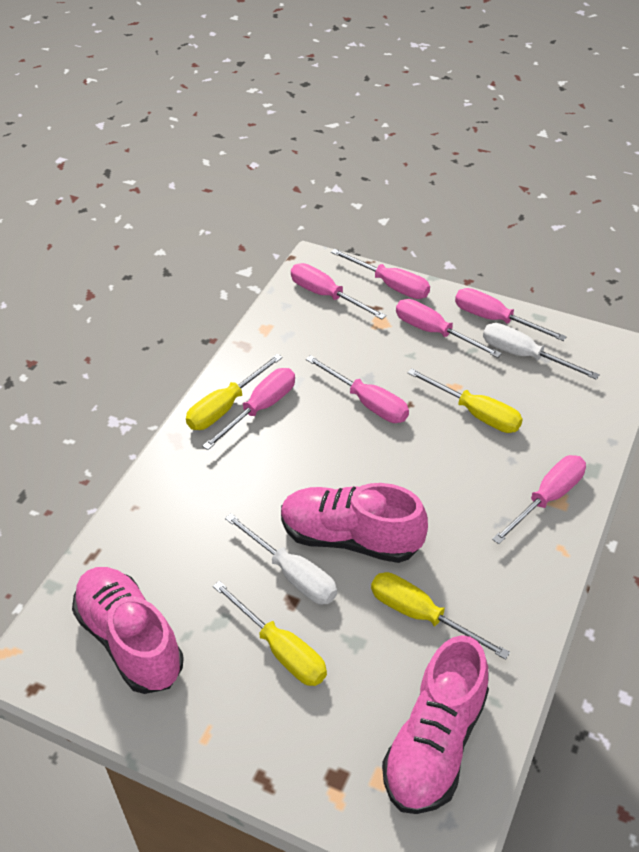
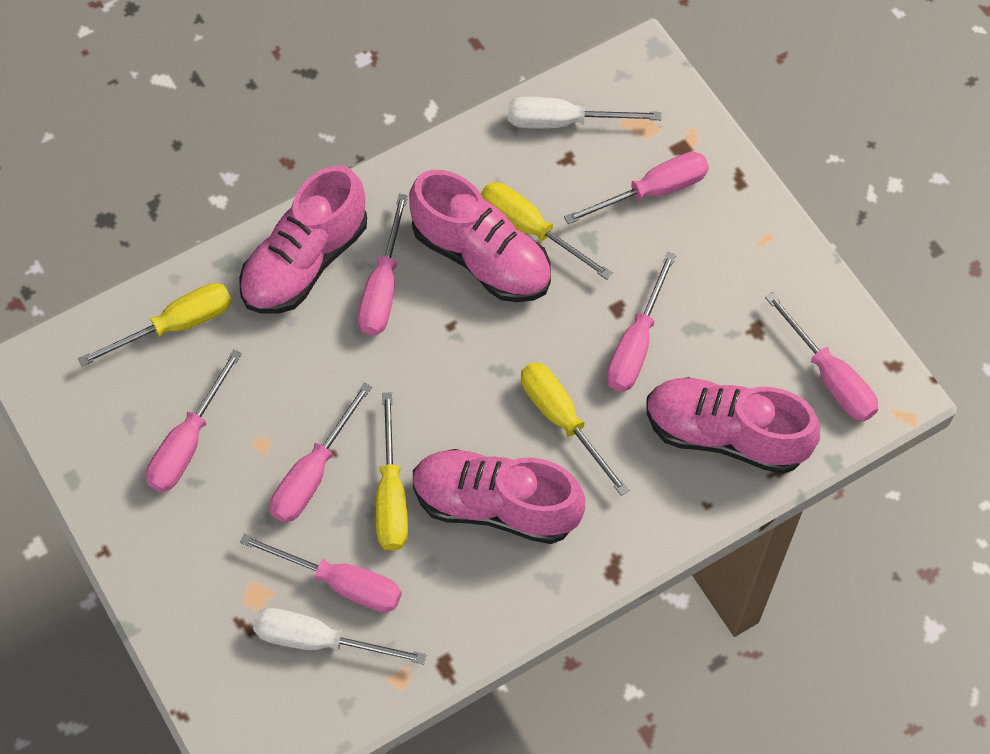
pink shoe: 3 -> 4

